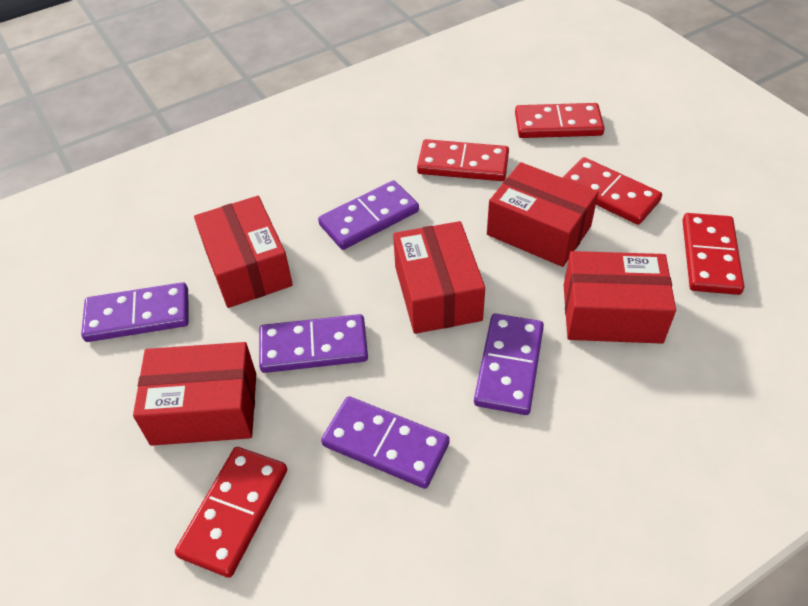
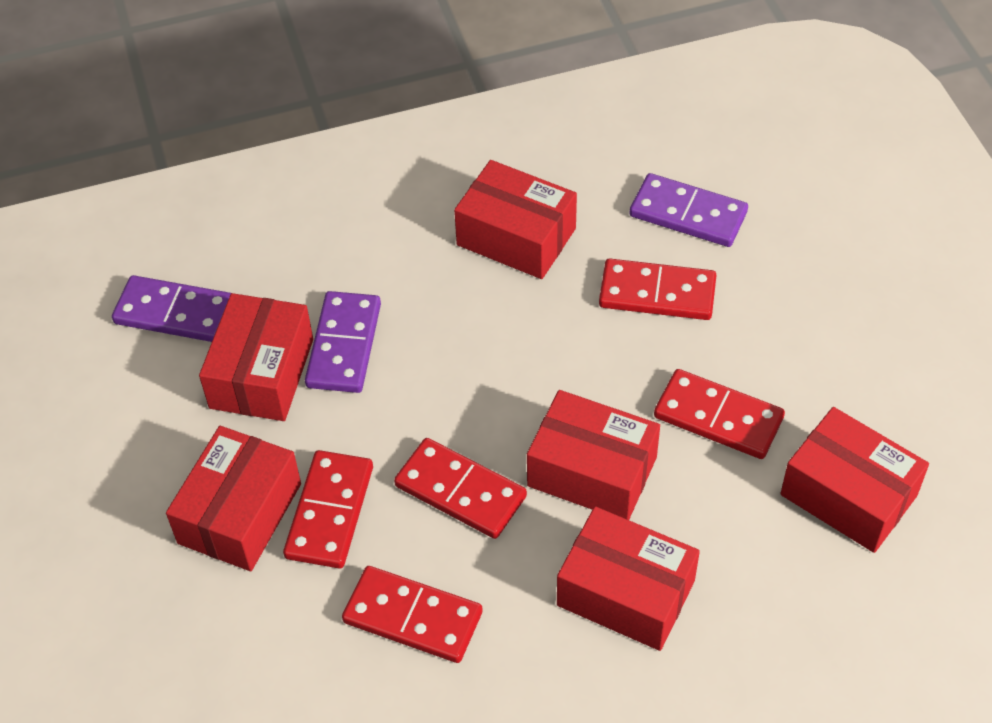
purple domino: 5 -> 3
red box: 5 -> 6

